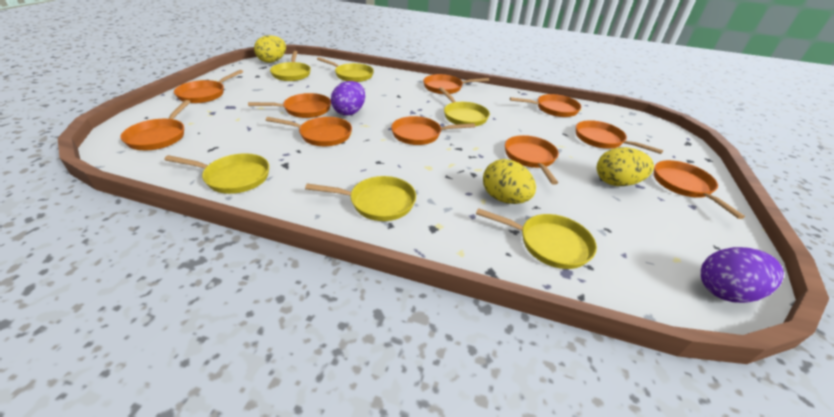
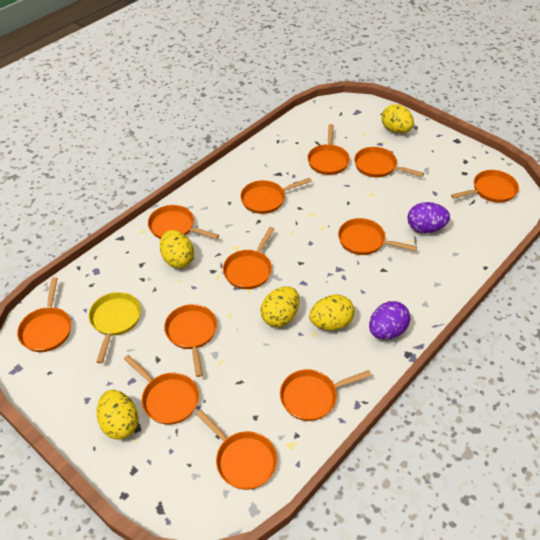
orange pan: 10 -> 12
yellow egg: 3 -> 5
yellow pan: 6 -> 1

